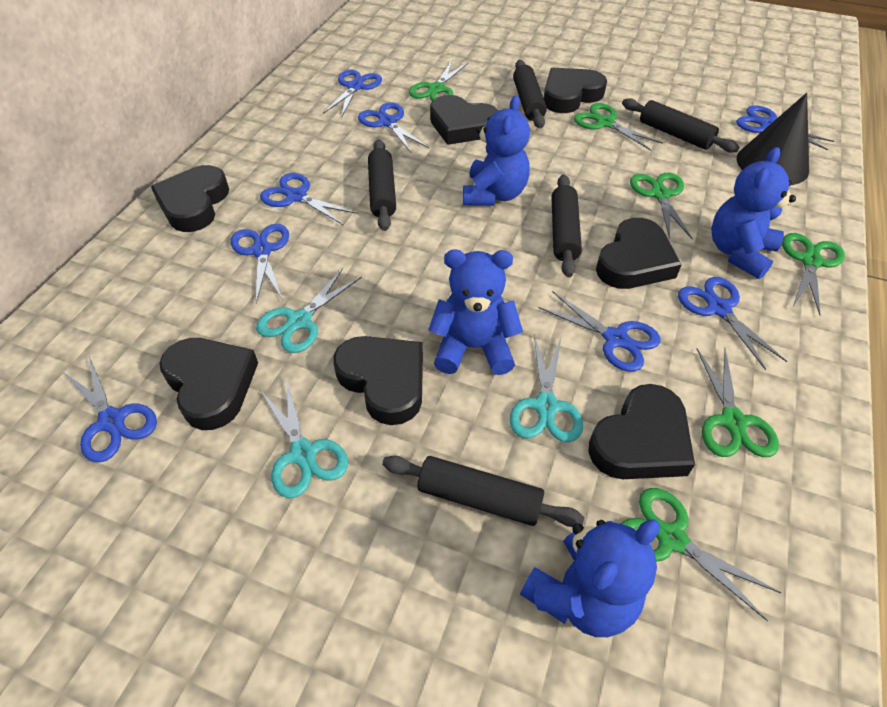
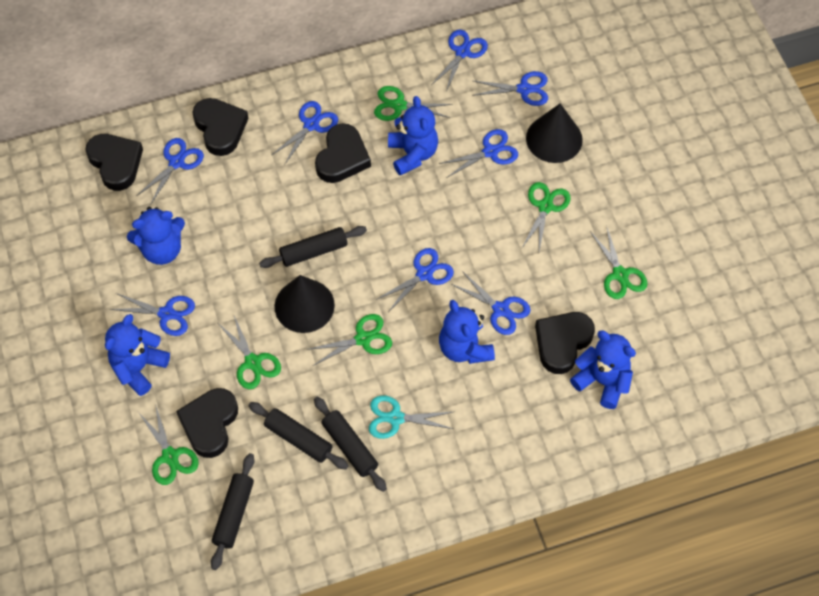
black cone: 1 -> 2
black heart: 7 -> 5
black rolling pin: 5 -> 4
blue teddy bear: 4 -> 5
turquoise scissors: 3 -> 1

